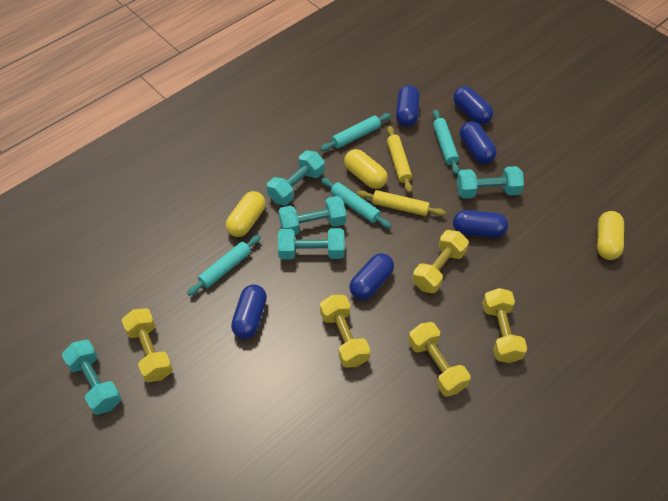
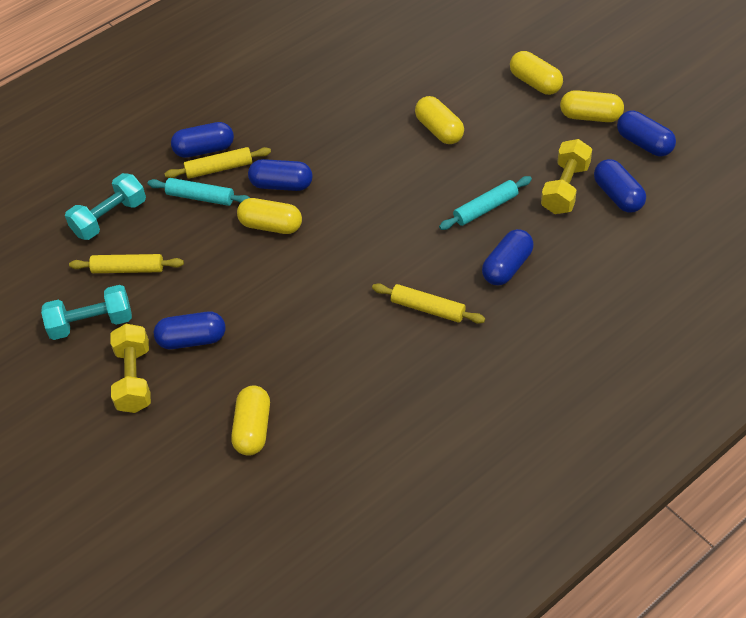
turquoise dumbbell: 5 -> 2
turquoise rolling pin: 4 -> 2
yellow capsule: 3 -> 5
yellow dumbbell: 5 -> 2
yellow rolling pin: 2 -> 3

